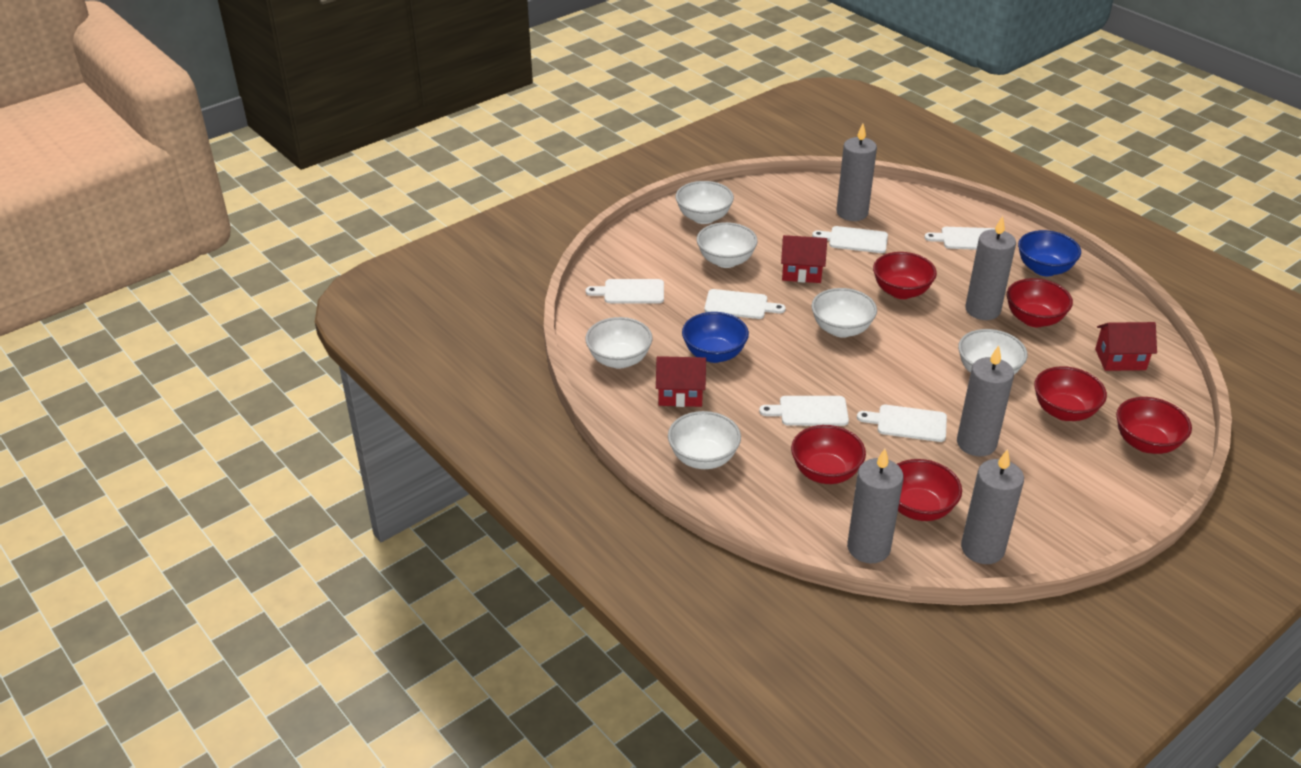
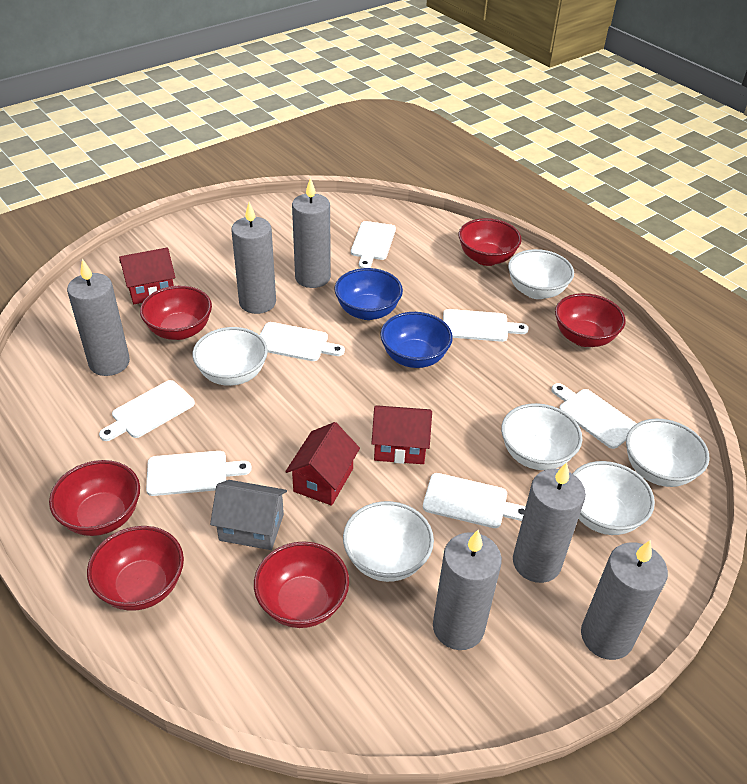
grey candle: 5 -> 6
grey house: 0 -> 1
white cutting board: 6 -> 7

